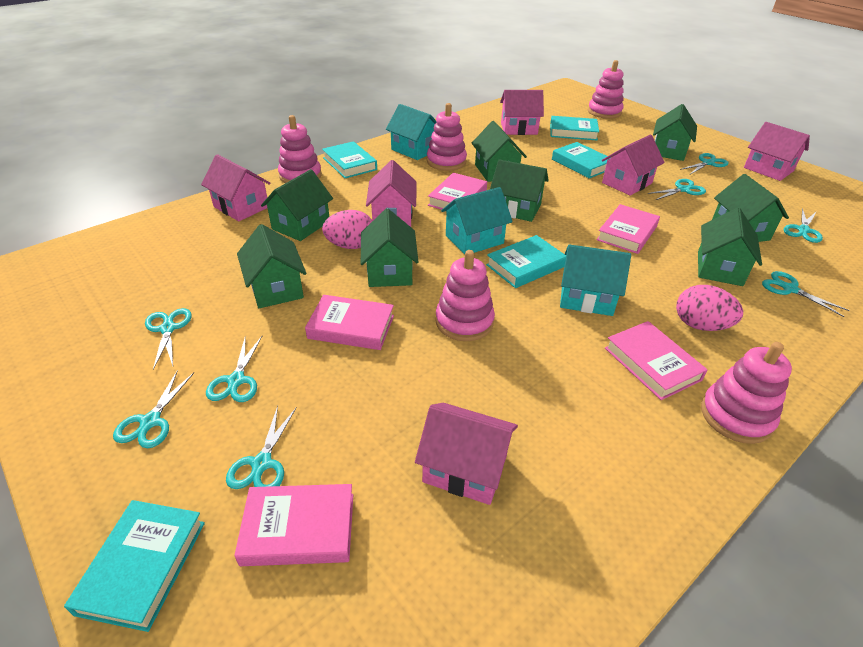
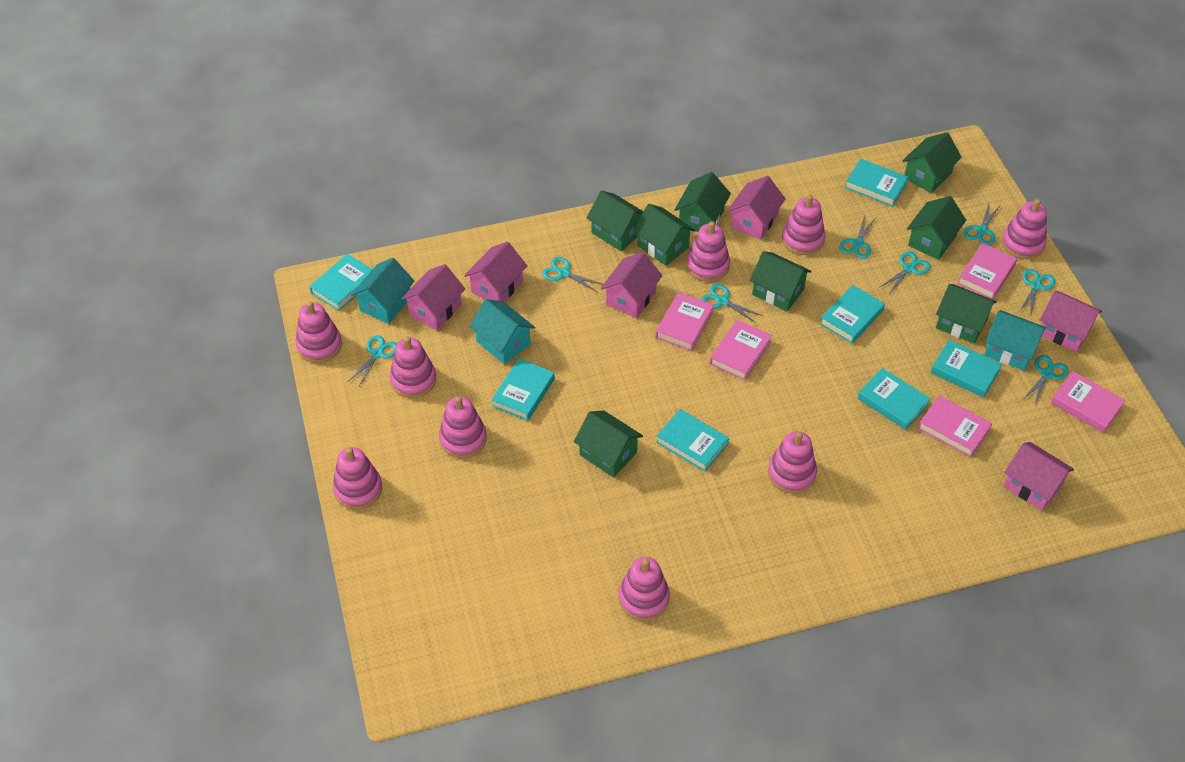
pink egg: 2 -> 0
pink stacking toy: 5 -> 9
turquoise book: 5 -> 7

